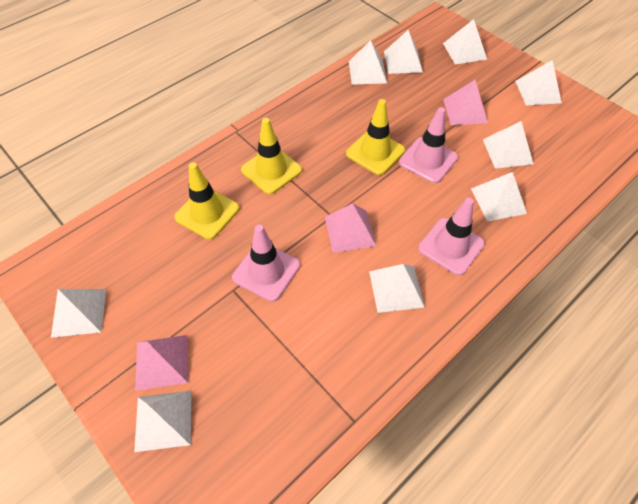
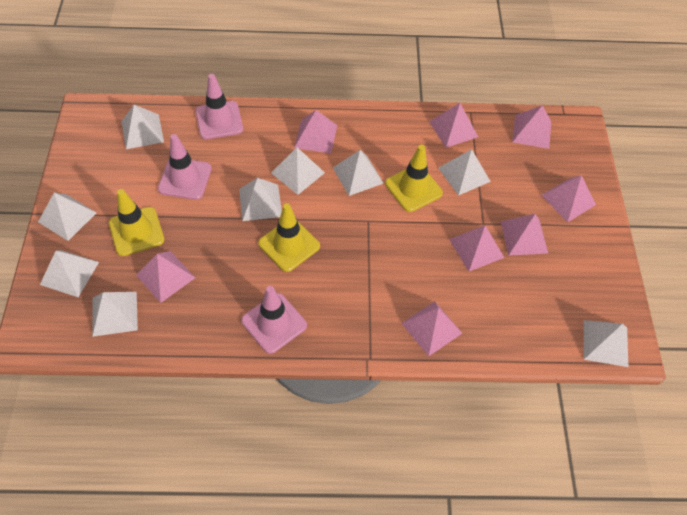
pink pyramid: 3 -> 8

